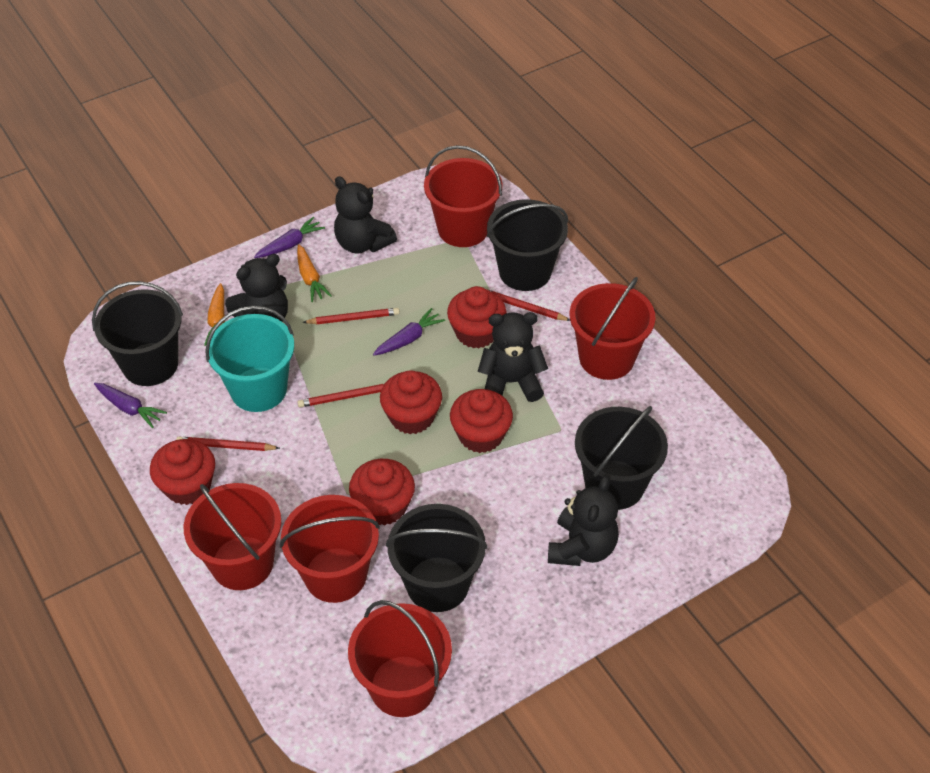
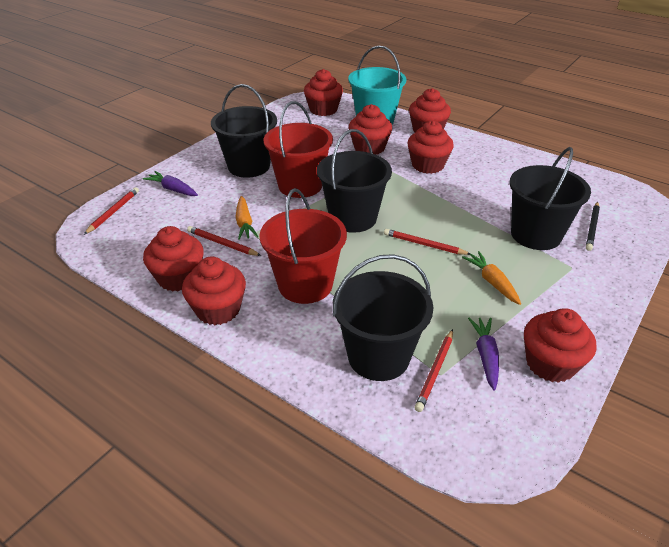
black pencil: 0 -> 1
black teddy bear: 4 -> 0
purple carrot: 3 -> 2
red bucket: 5 -> 2
red cupcake: 5 -> 7

